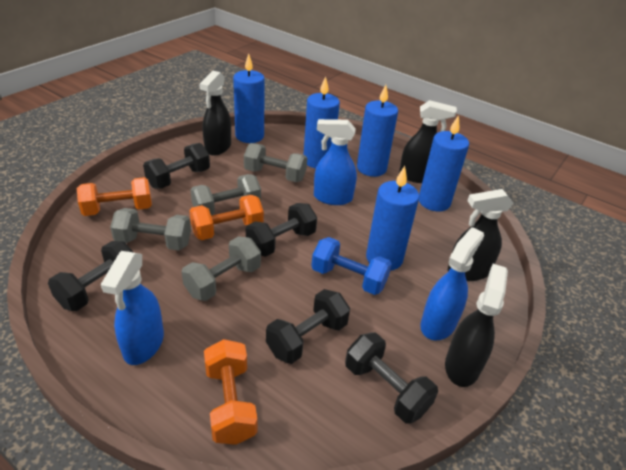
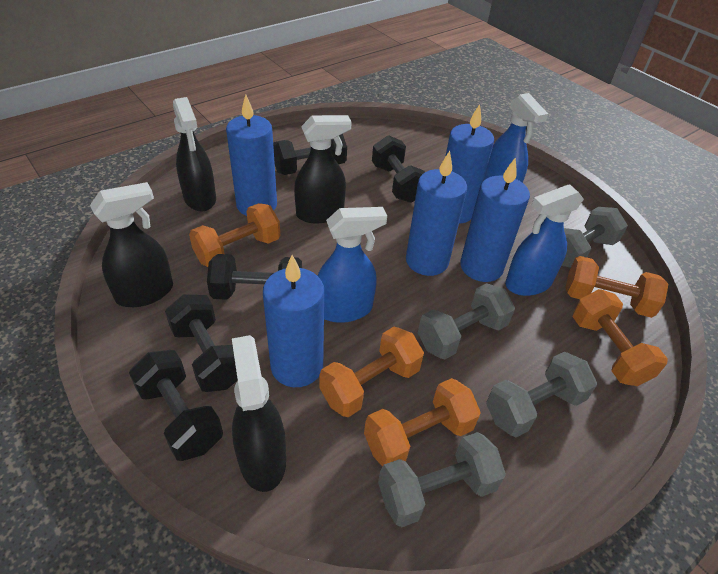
blue dumbbell: 1 -> 0
orange dumbbell: 3 -> 5

